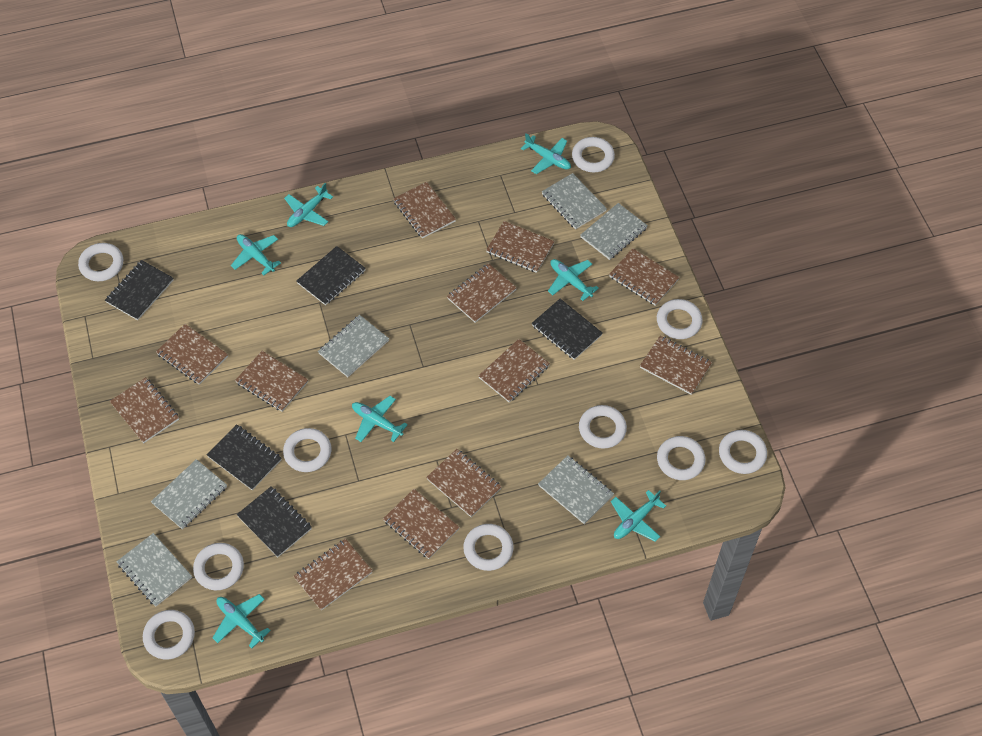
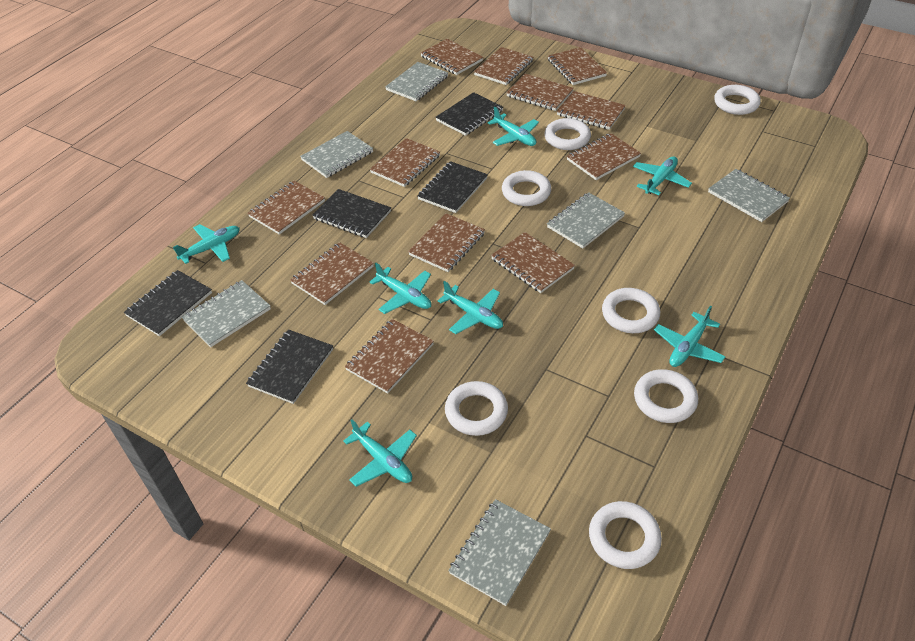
white ring: 10 -> 7

